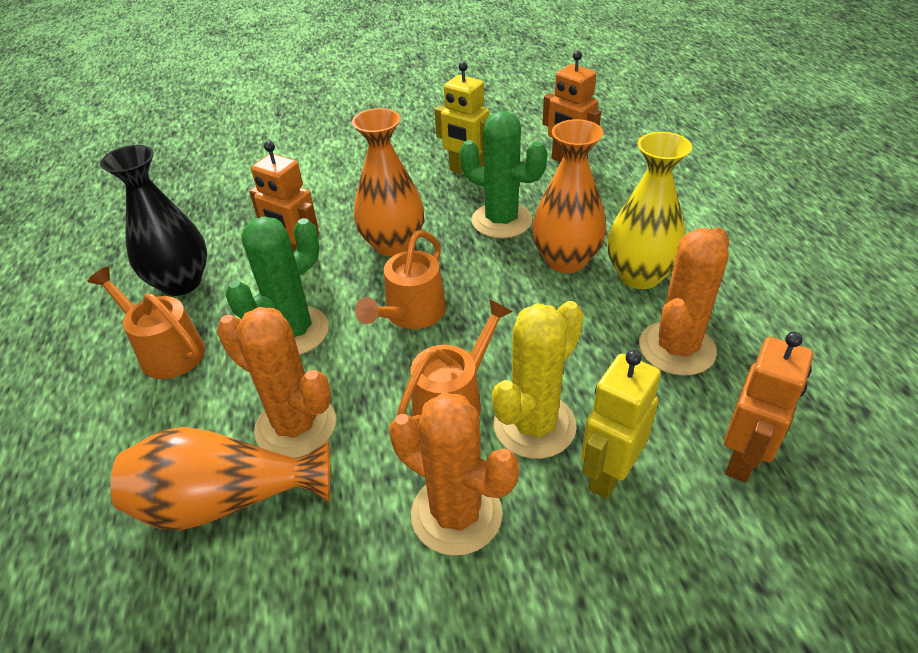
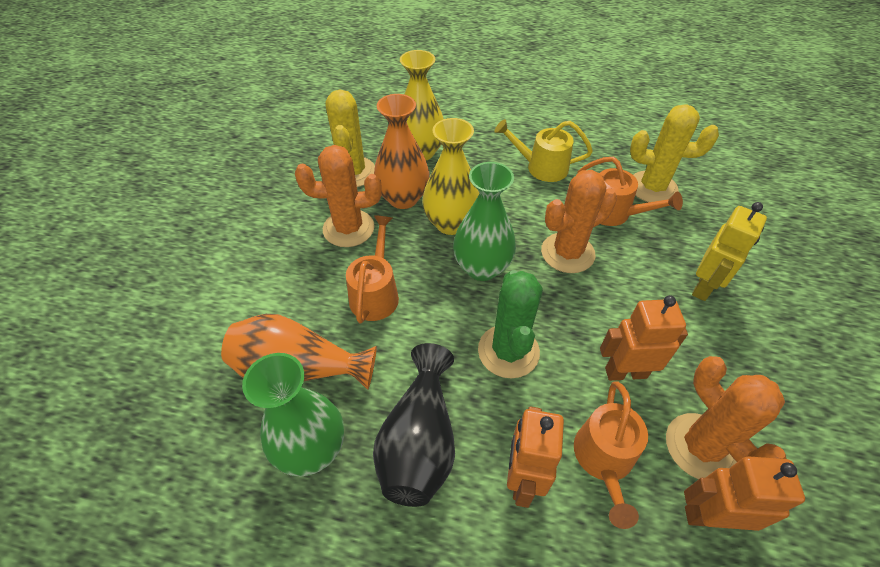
green cactus: 2 -> 1
green vase: 0 -> 2
orange vase: 3 -> 2
yellow cactus: 1 -> 2
yellow robot: 2 -> 1
yellow vase: 1 -> 2
yellow watering can: 0 -> 1

